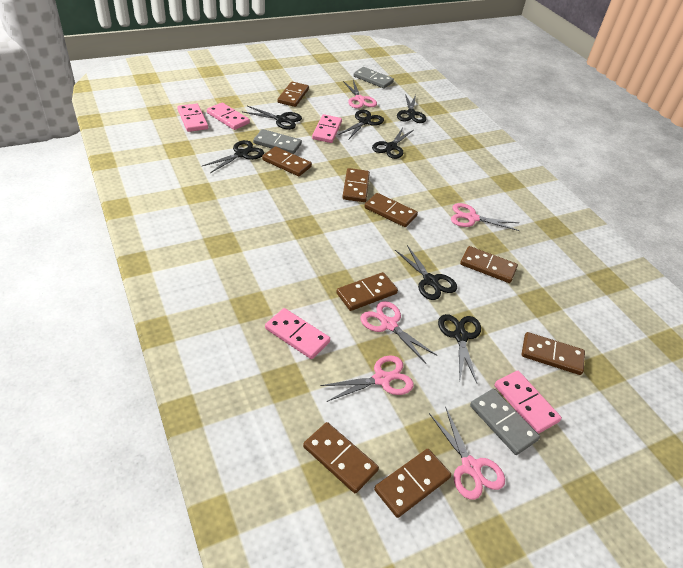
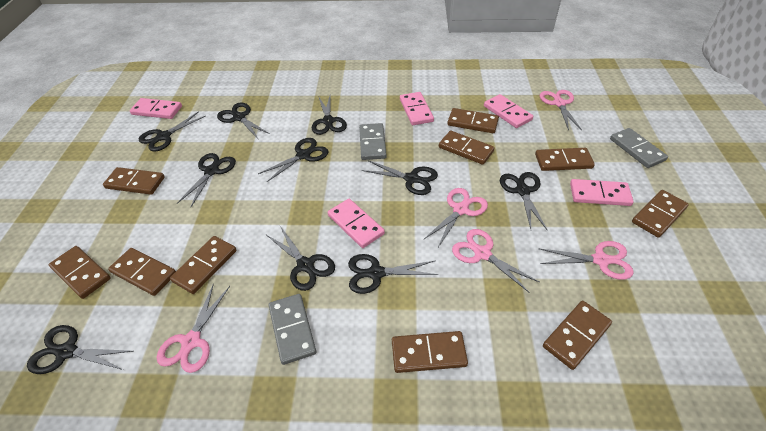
black scissors: 7 -> 10
brown domino: 9 -> 10

